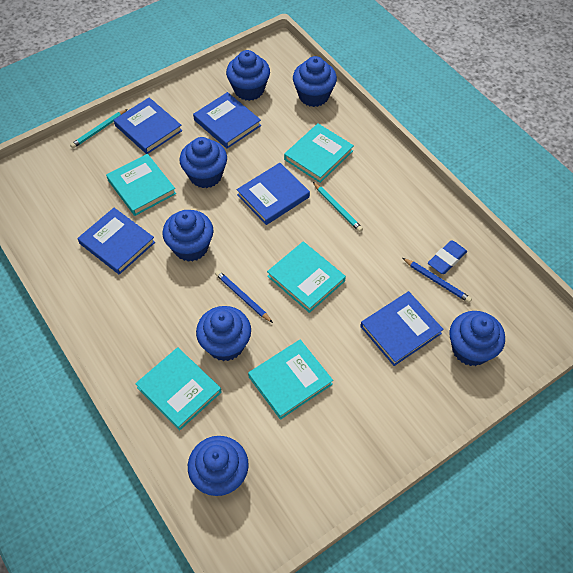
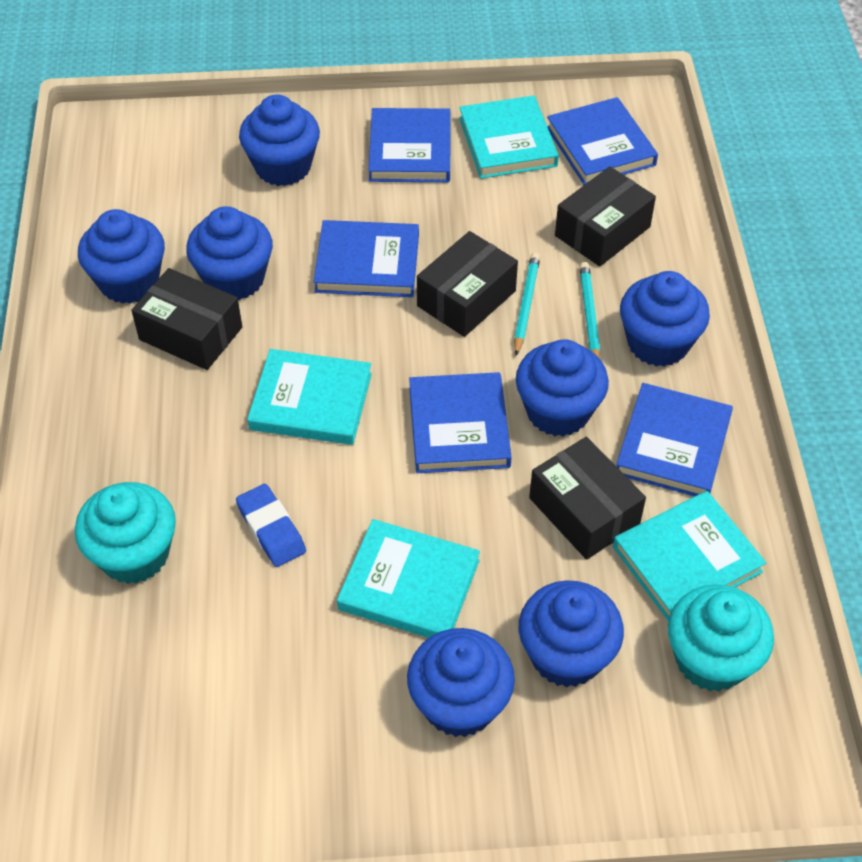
black box: 0 -> 4
blue pencil: 2 -> 0
turquoise book: 5 -> 4
turquoise cupcake: 0 -> 2

